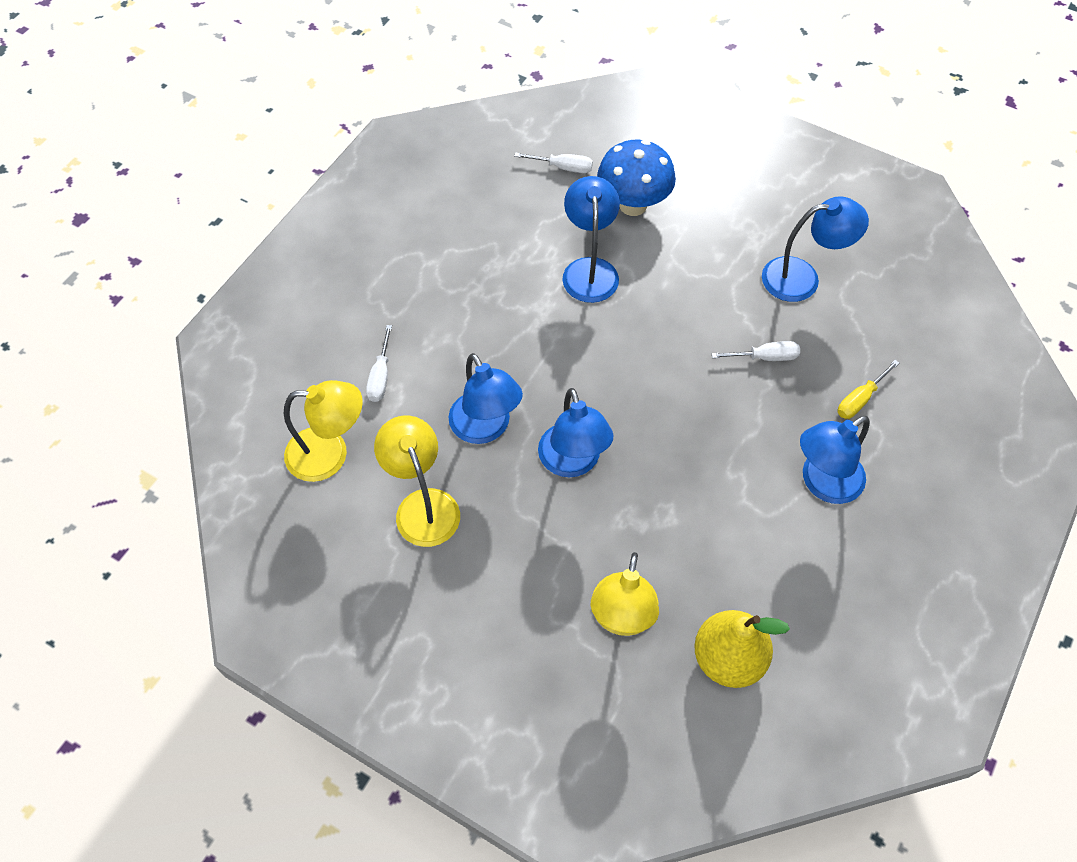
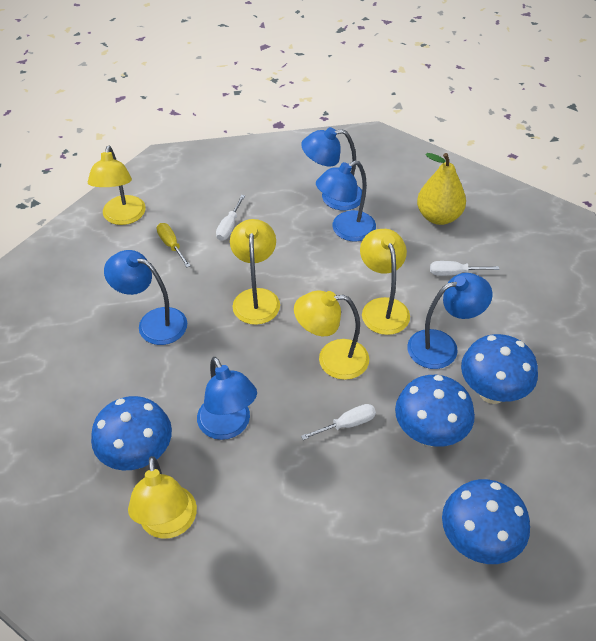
blue mushroom: 1 -> 4
yellow lamp: 3 -> 5

